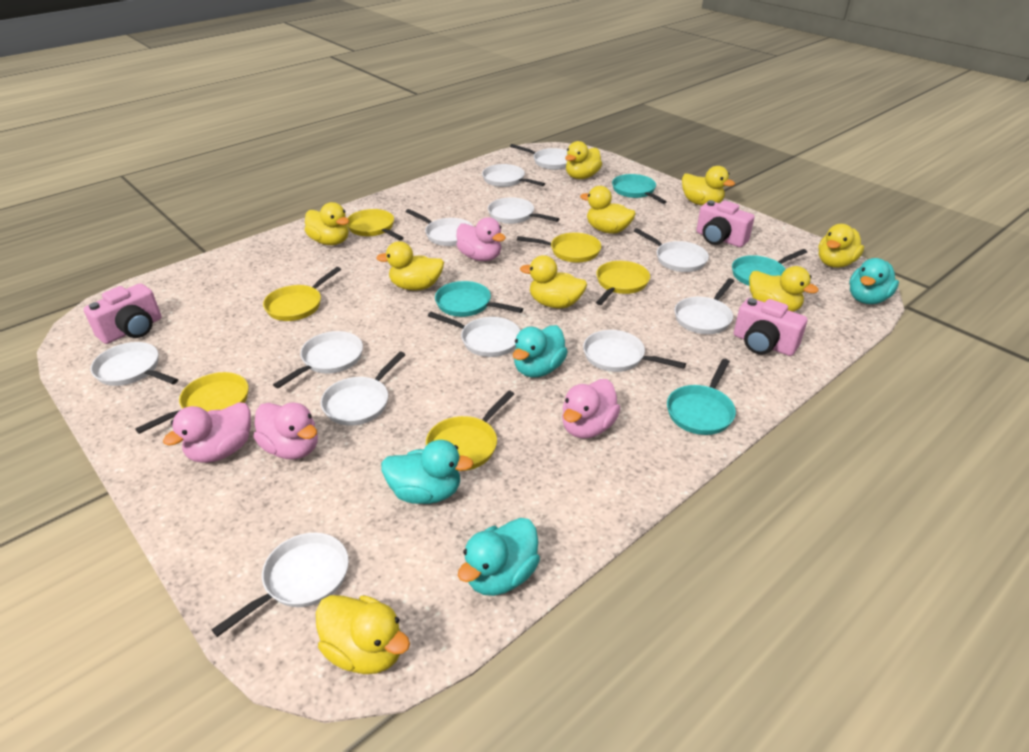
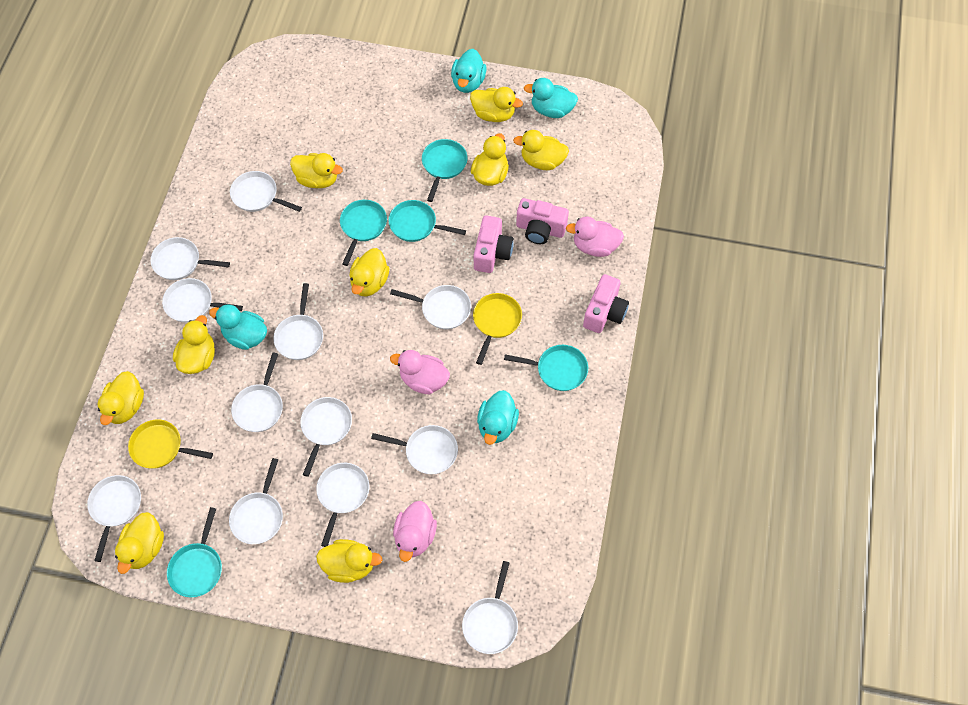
pink duck: 4 -> 3
turquoise pan: 4 -> 5
yellow pan: 6 -> 2

